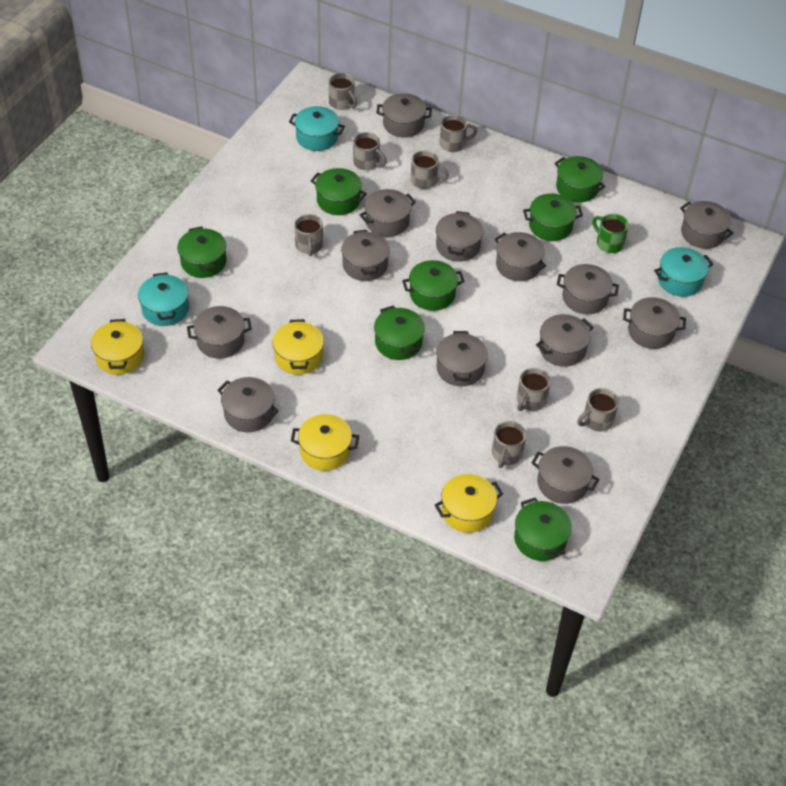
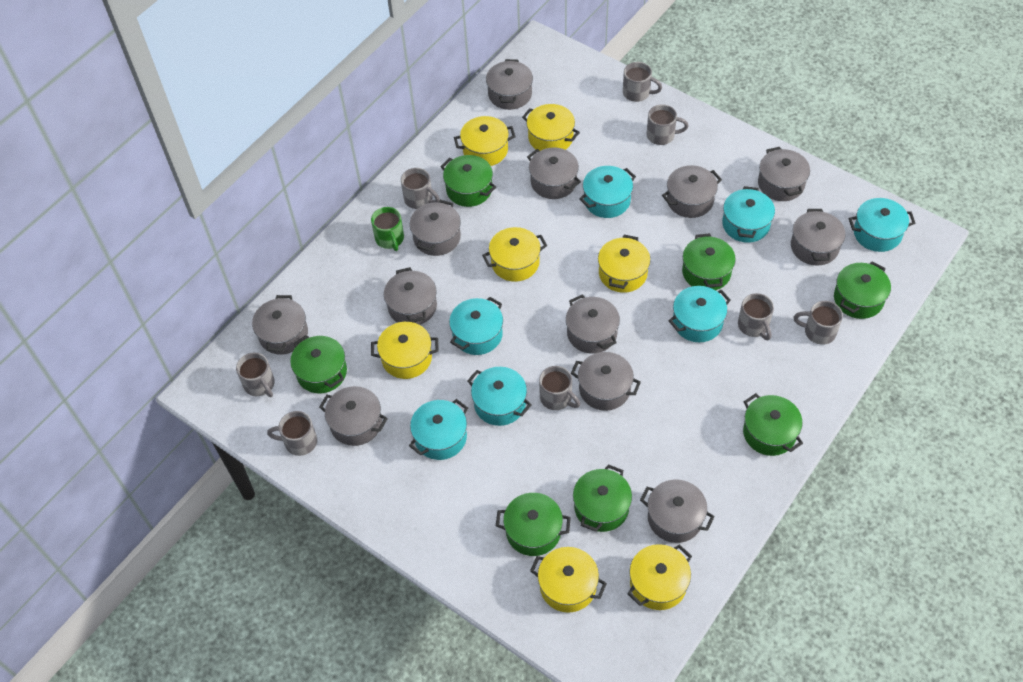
grey pot: 13 -> 12
turquoise pot: 3 -> 7
yellow pot: 4 -> 7

